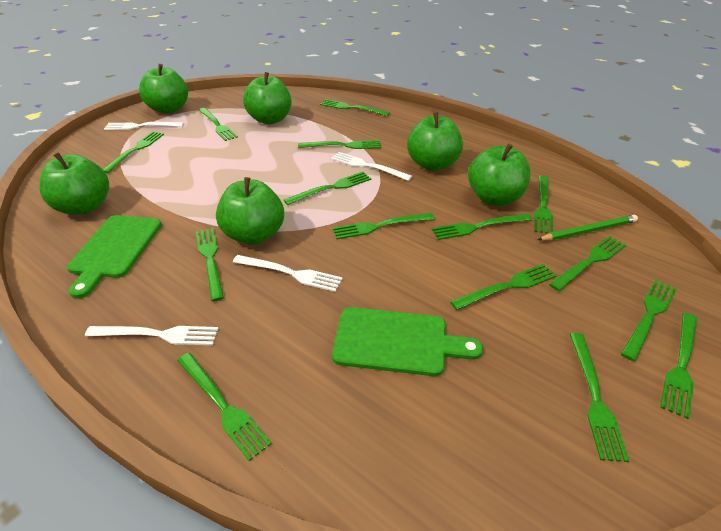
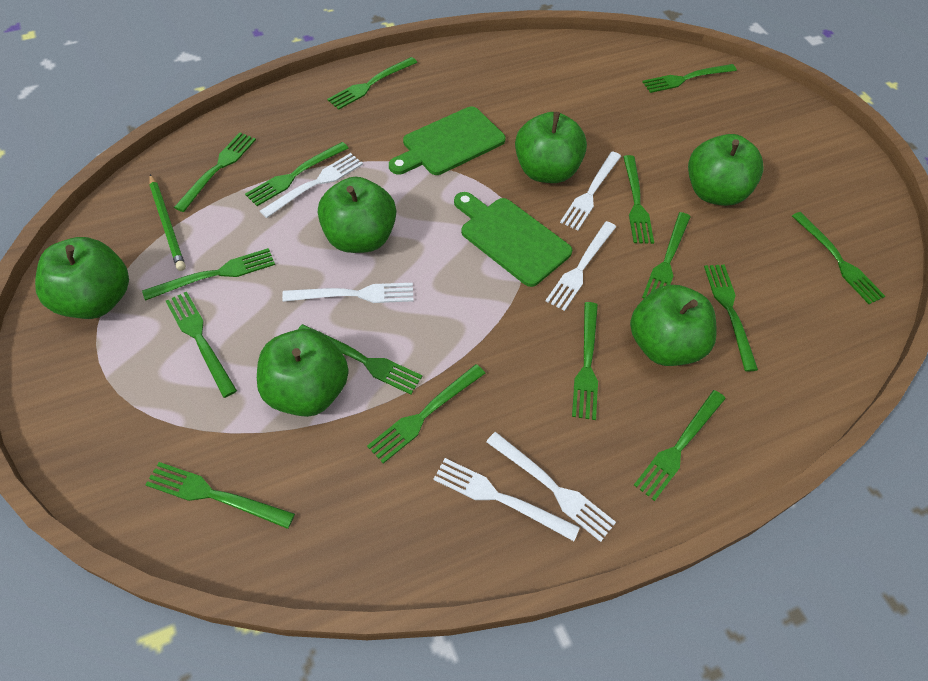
white fork: 4 -> 6

